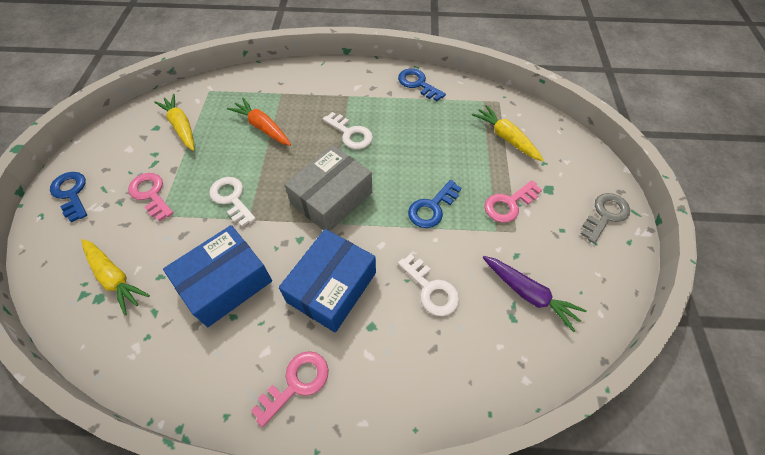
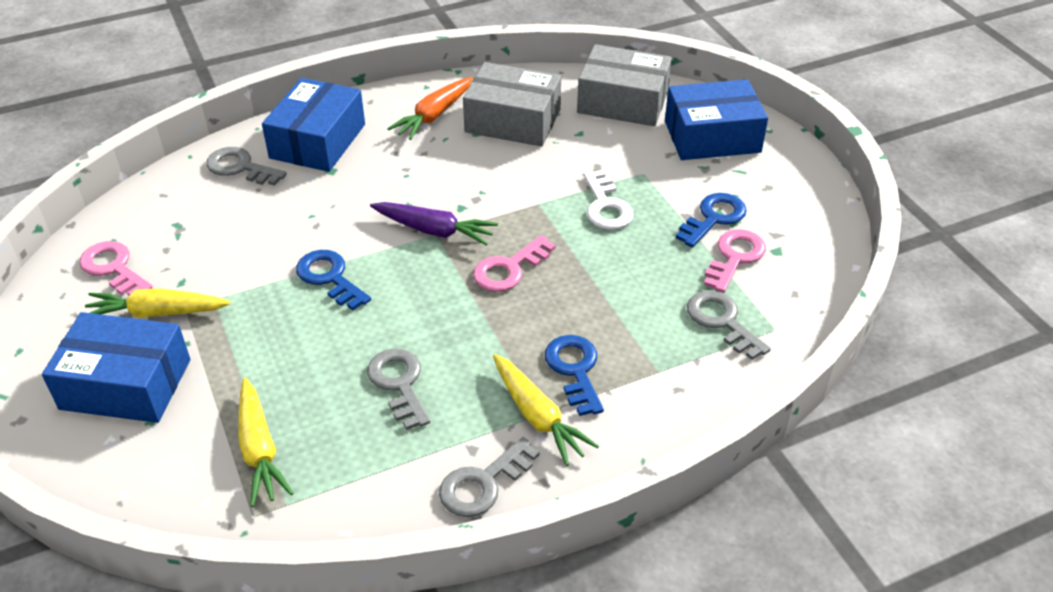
blue box: 2 -> 3
grey box: 1 -> 2
grey key: 1 -> 4
white key: 3 -> 1

